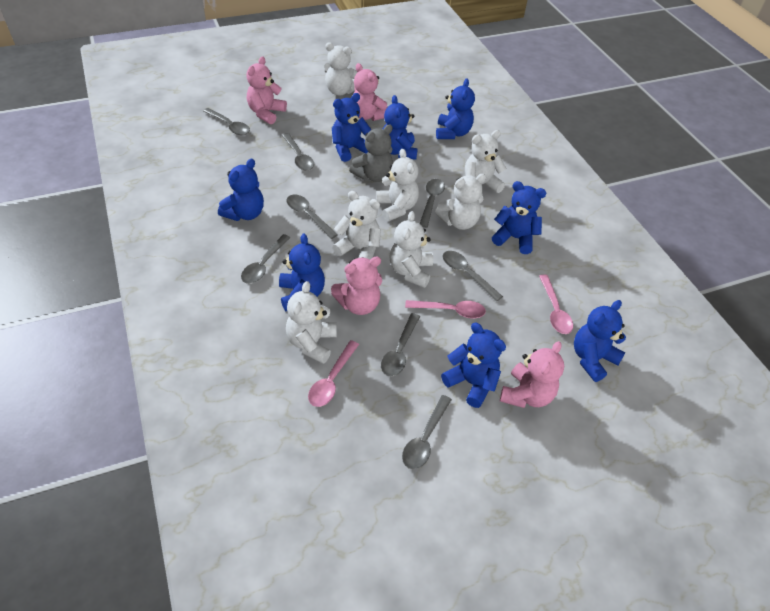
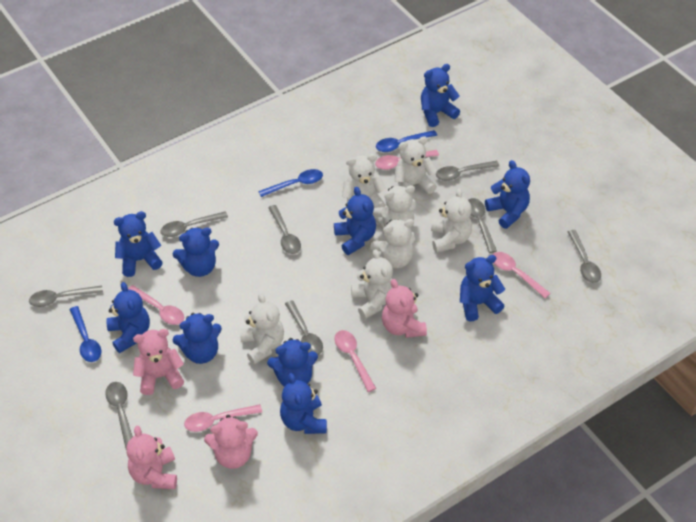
blue spoon: 0 -> 3
blue teddy bear: 8 -> 10
grey teddy bear: 1 -> 0
pink spoon: 3 -> 5

